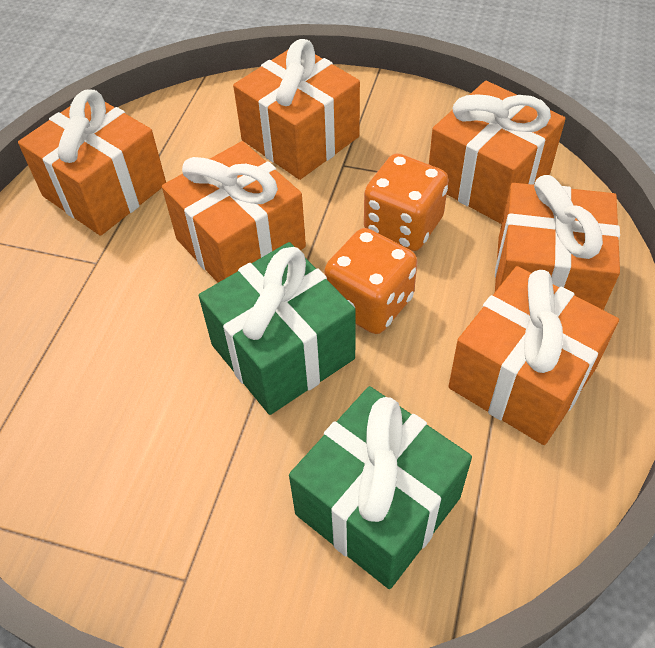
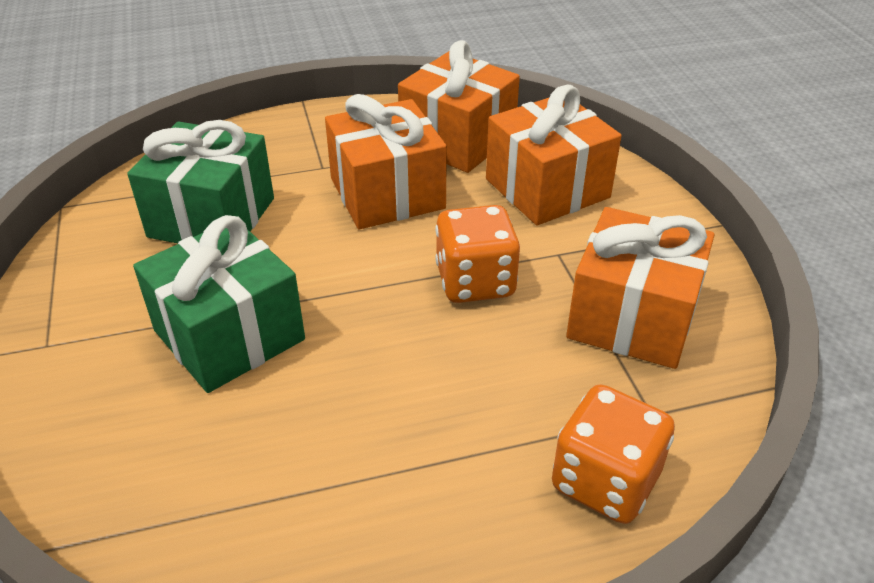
orange gift: 6 -> 4

